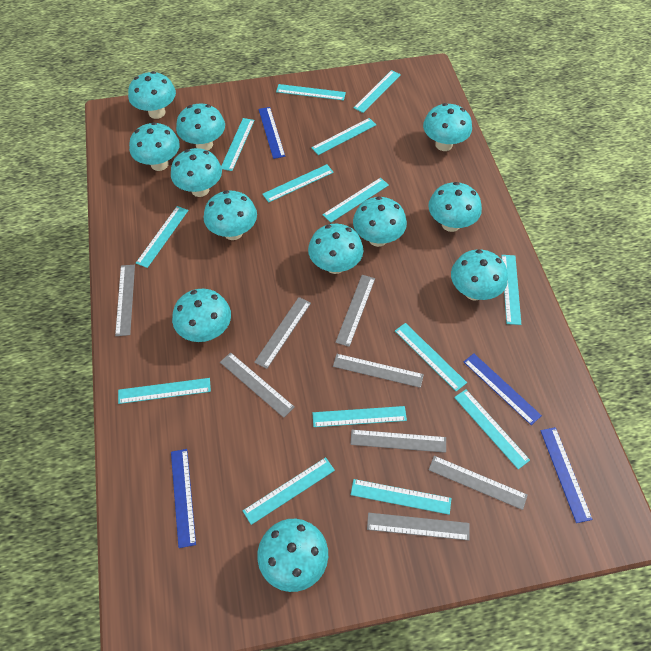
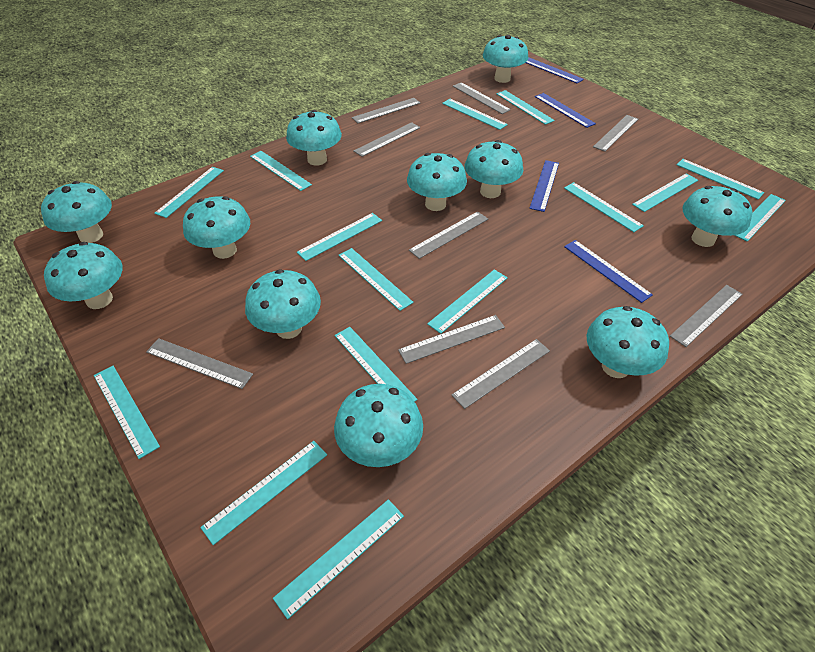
grey ruler: 8 -> 9
turquoise mushroom: 12 -> 11
turquoise ruler: 14 -> 15

